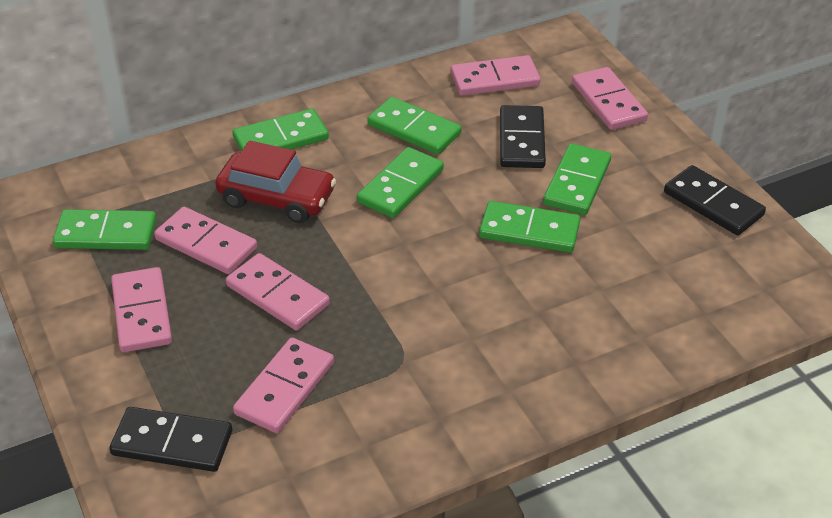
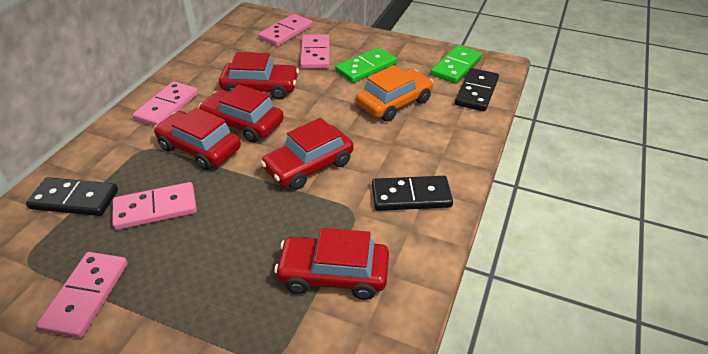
green domino: 6 -> 2
orange car: 0 -> 1
pink domino: 6 -> 5
red car: 1 -> 5

